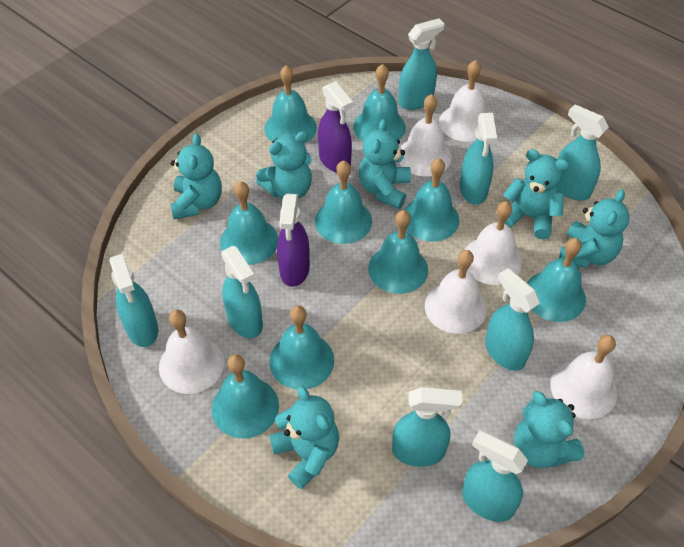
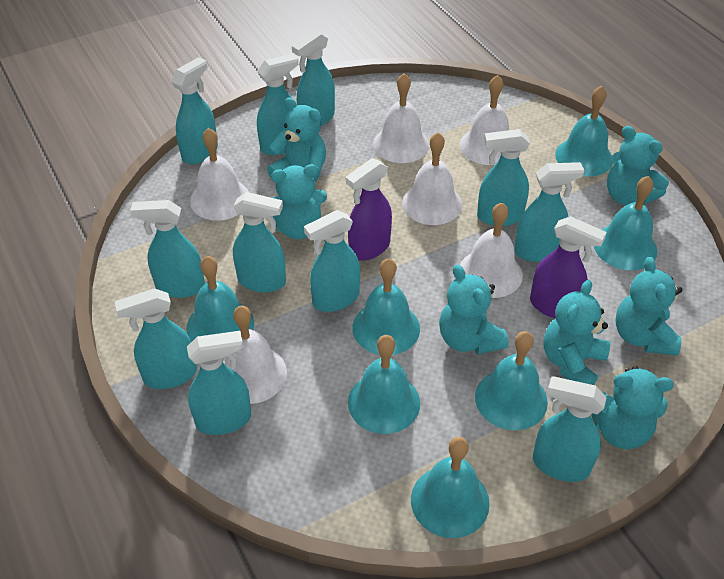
turquoise bell: 9 -> 7
turquoise spray bottle: 8 -> 11

